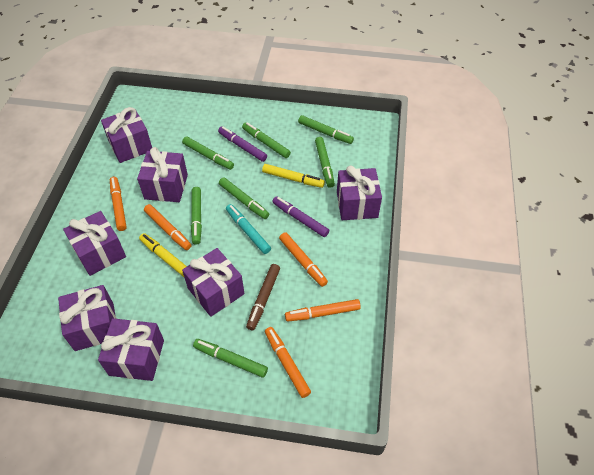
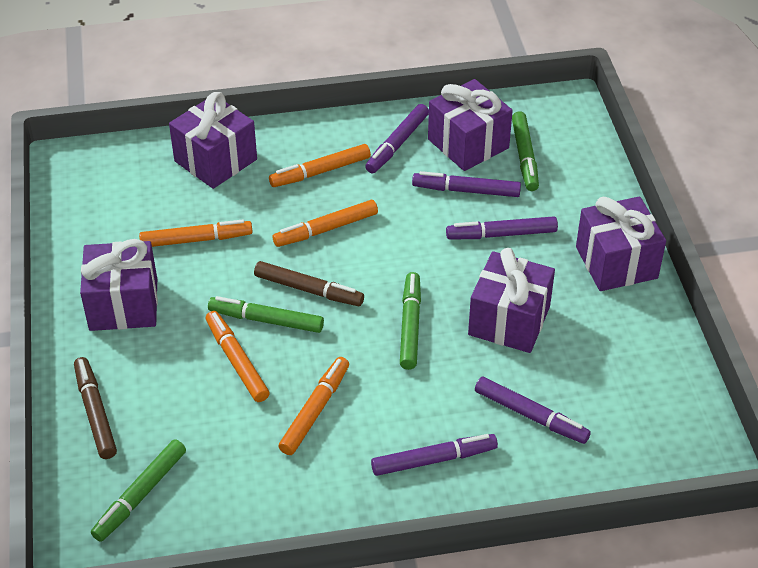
brown marker: 1 -> 2
green marker: 7 -> 4
purple gift: 7 -> 5
purple marker: 2 -> 5
turquoise marker: 1 -> 0
yellow marker: 2 -> 0

